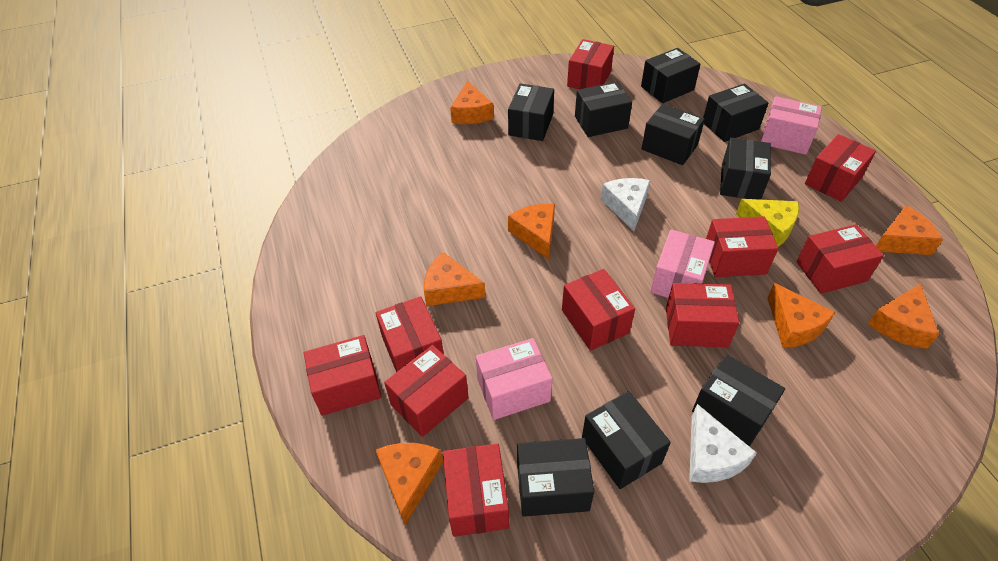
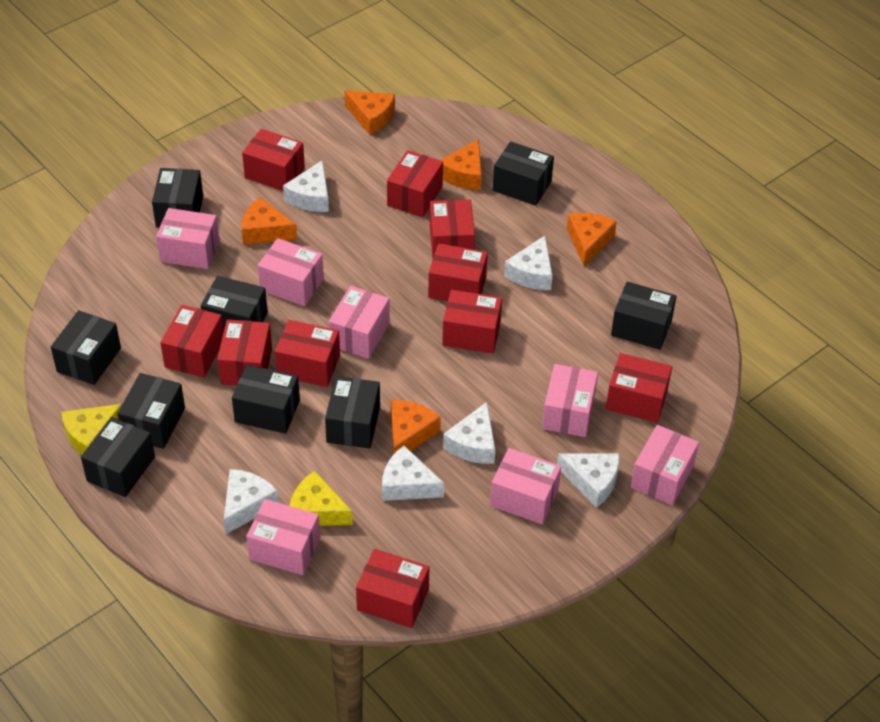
orange cheese: 7 -> 5
pink box: 3 -> 7
white cheese: 2 -> 6
yellow cheese: 1 -> 2

